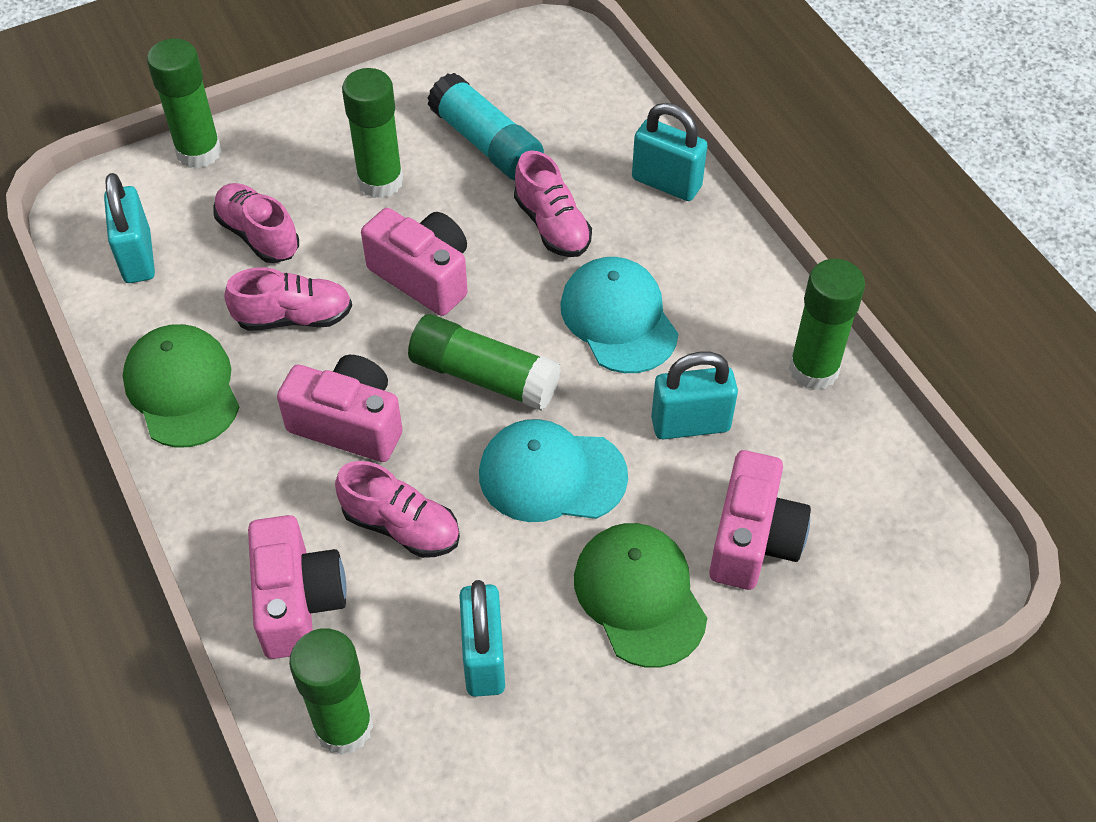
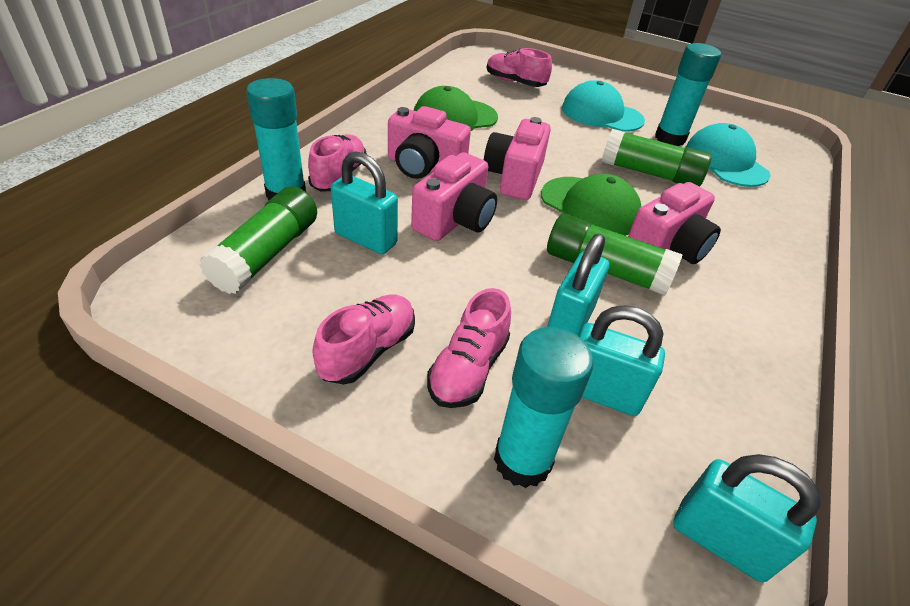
green glue stick: 5 -> 3
turquoise glue stick: 1 -> 3

